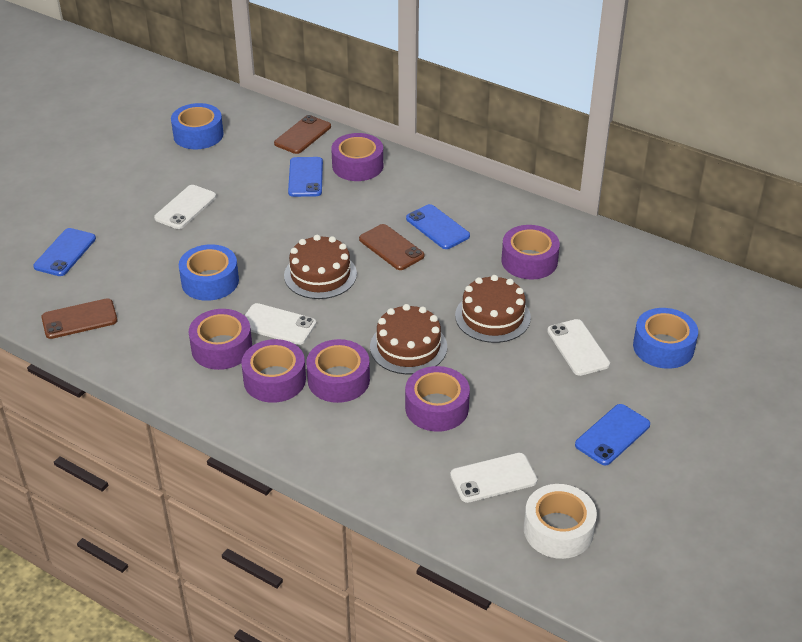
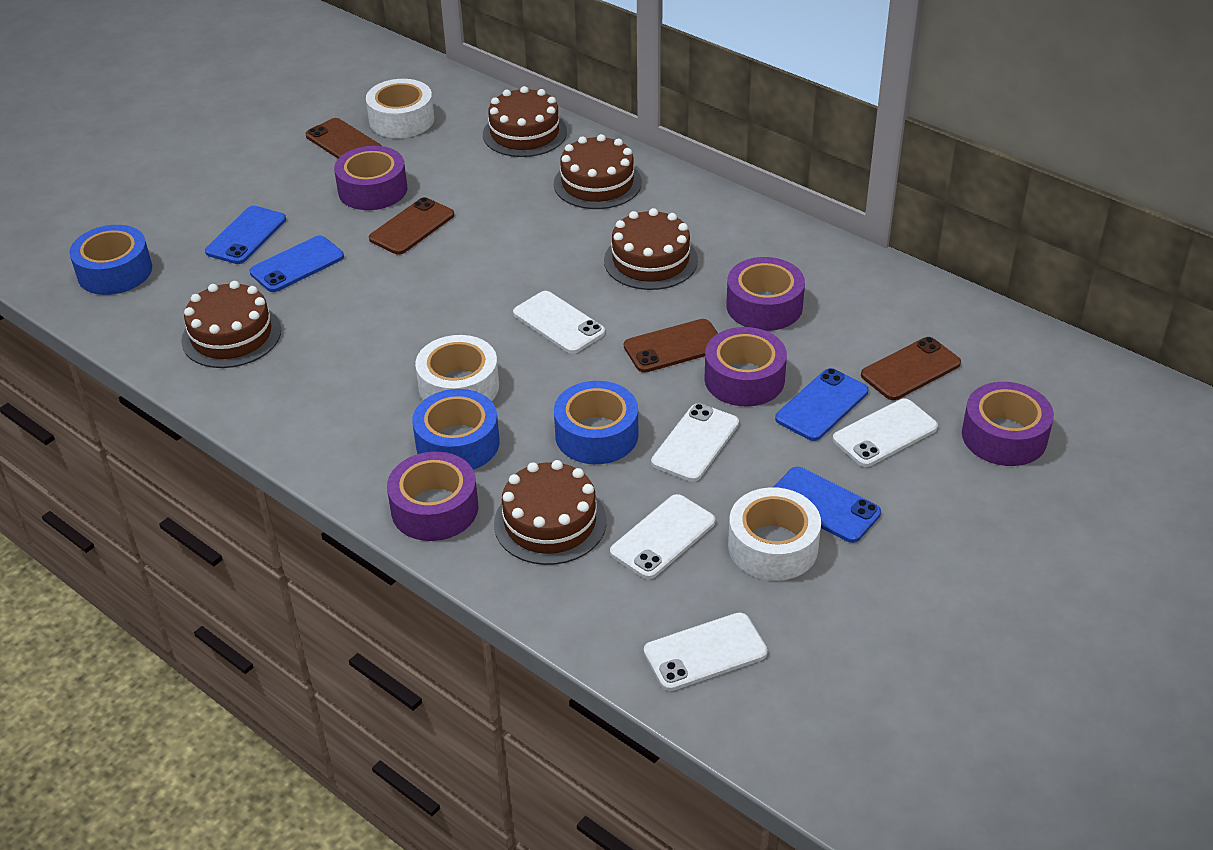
brown cake: 3 -> 5
brown phone: 3 -> 4
purple tape: 6 -> 5
white phone: 4 -> 5
white tape: 1 -> 3

